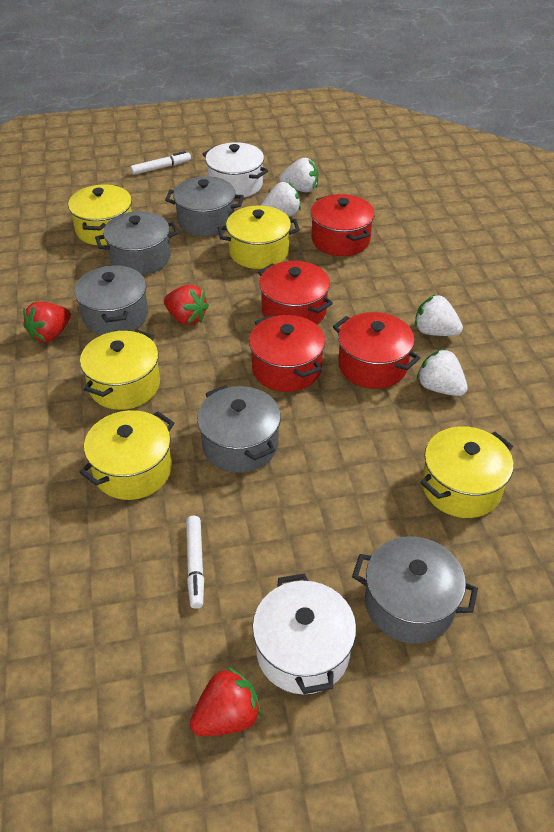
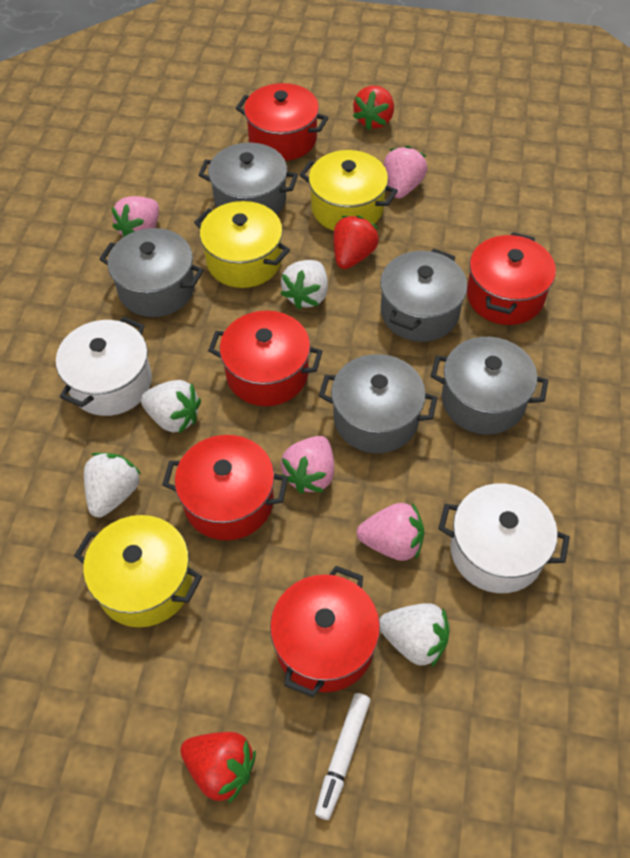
pink strawberry: 0 -> 4
red pot: 4 -> 5
white marker: 2 -> 1
yellow pot: 5 -> 3

